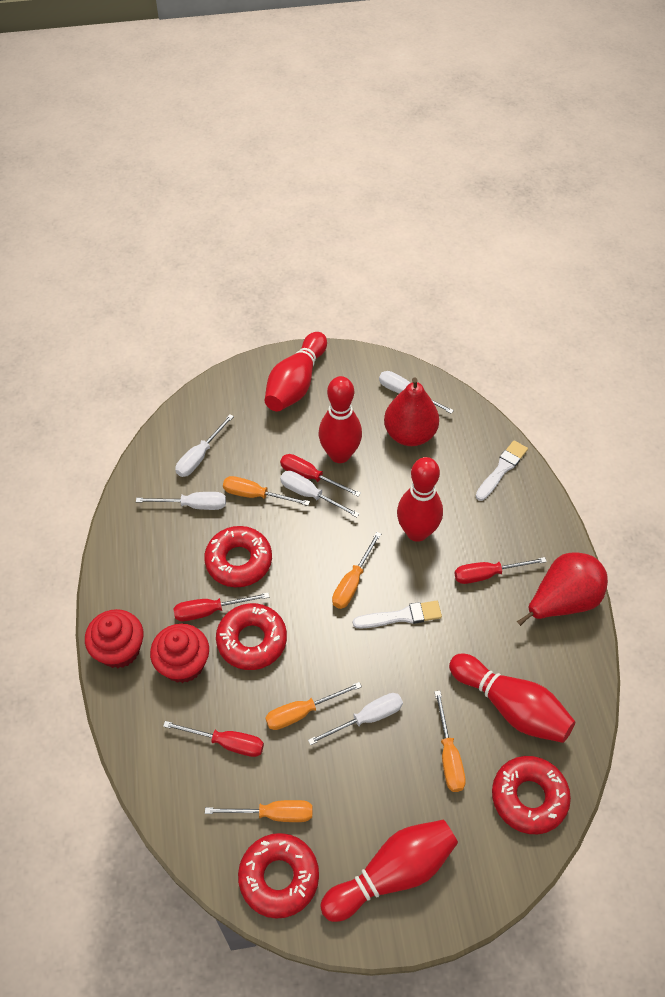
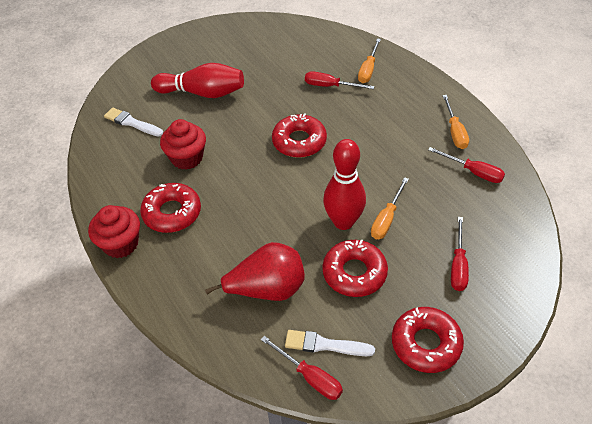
orange screwdriver: 5 -> 3
red bowling pin: 5 -> 2
red pear: 2 -> 1
white screwdriver: 5 -> 0

